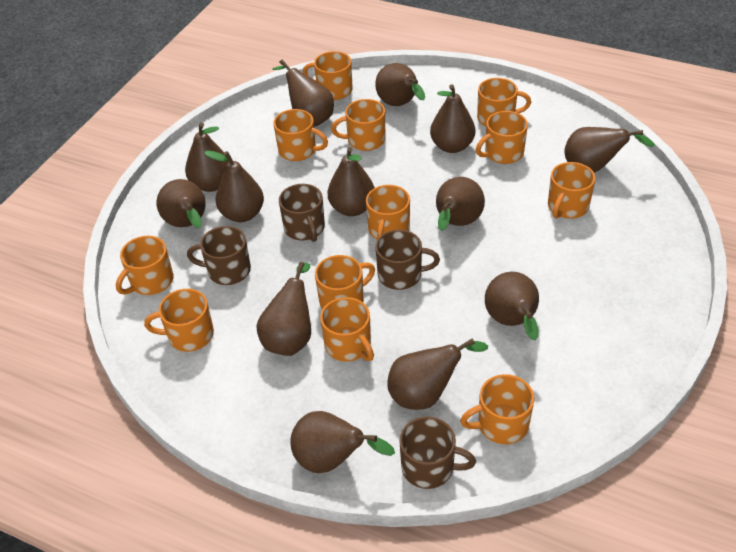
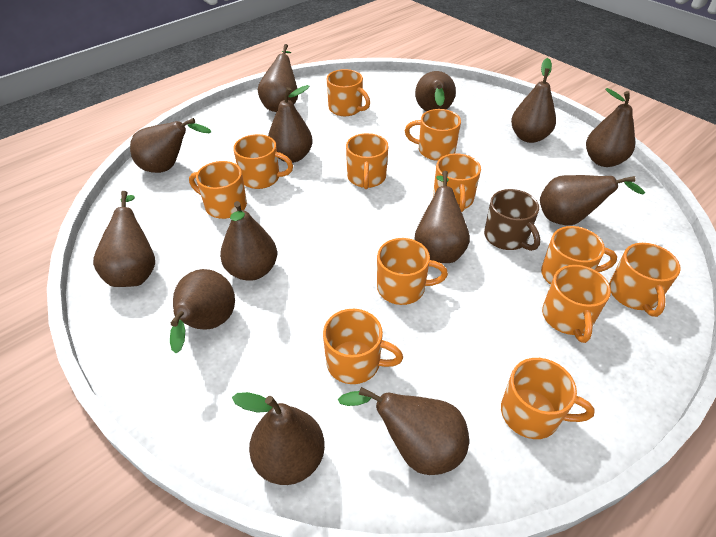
brown mug: 4 -> 1

